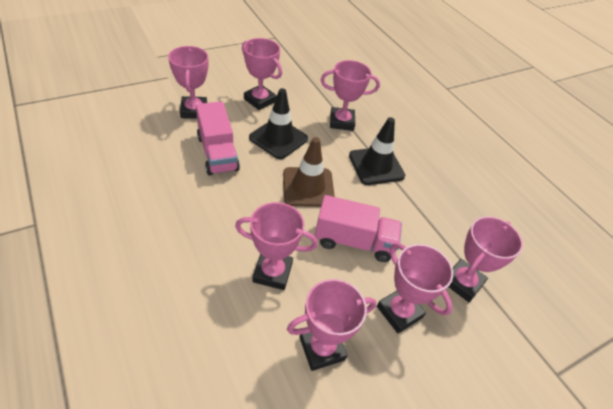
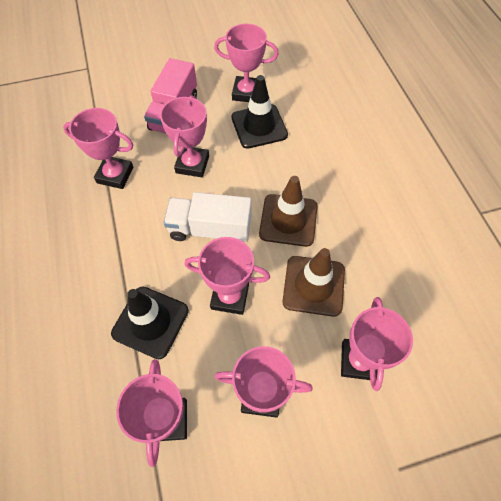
brown traffic cone: 1 -> 2
pink truck: 2 -> 1
white truck: 0 -> 1

